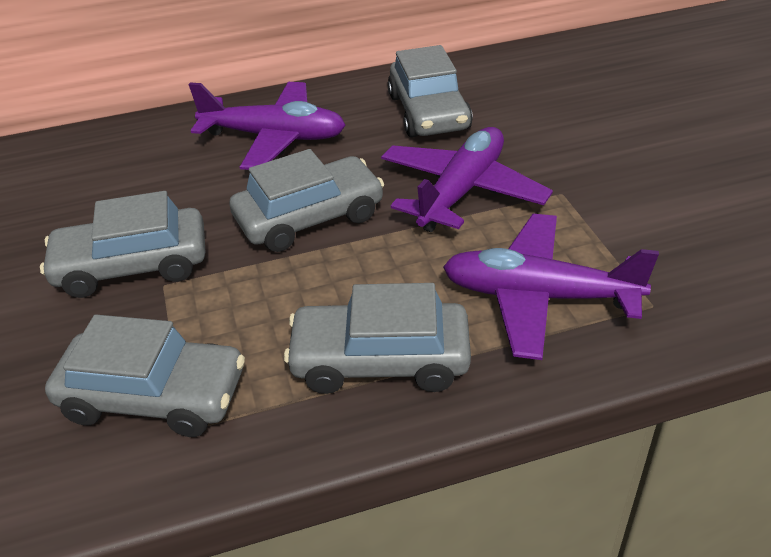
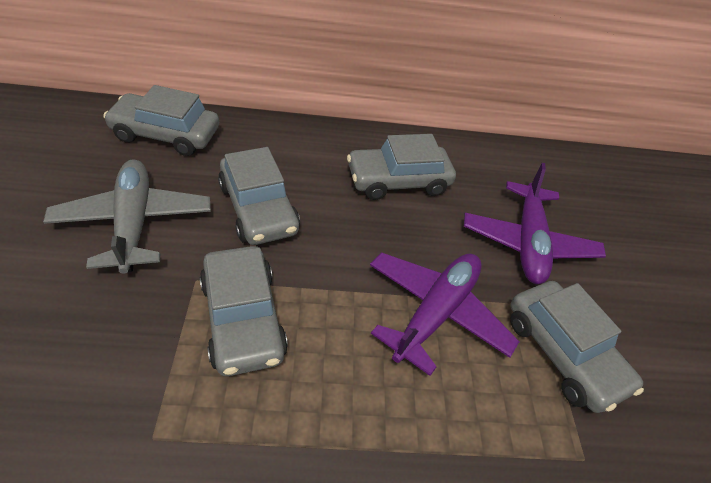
grey plane: 0 -> 1
purple plane: 3 -> 2

